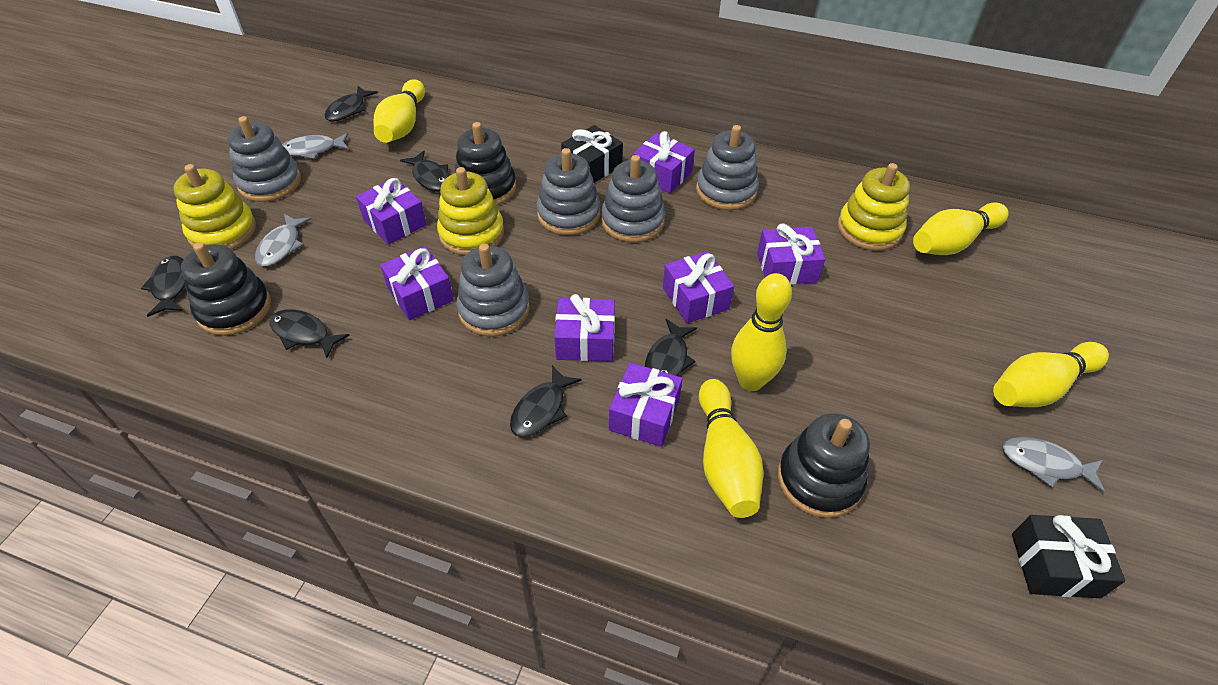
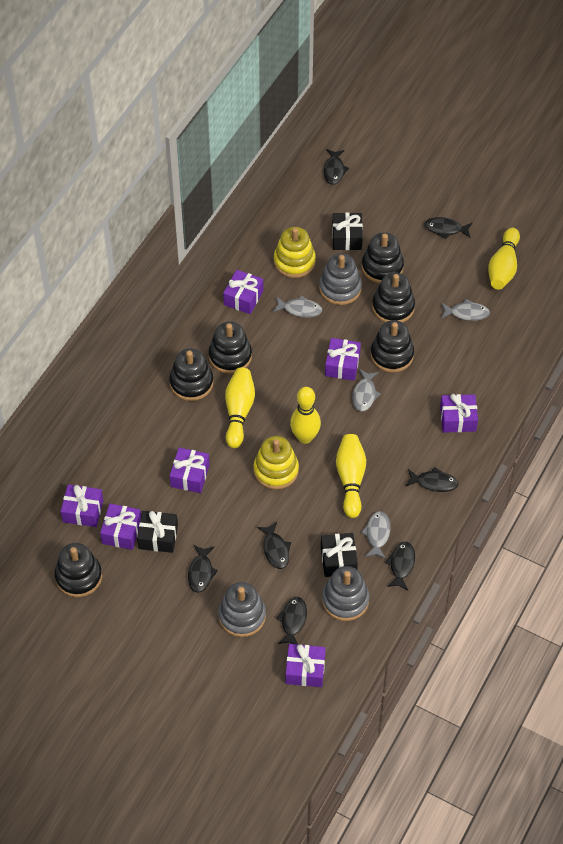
black fish: 6 -> 7
black gift: 2 -> 3
black stacking toy: 3 -> 6
grey fish: 3 -> 4
grey stacking toy: 5 -> 3
yellow bowling pin: 5 -> 4
yellow stacking toy: 3 -> 2

